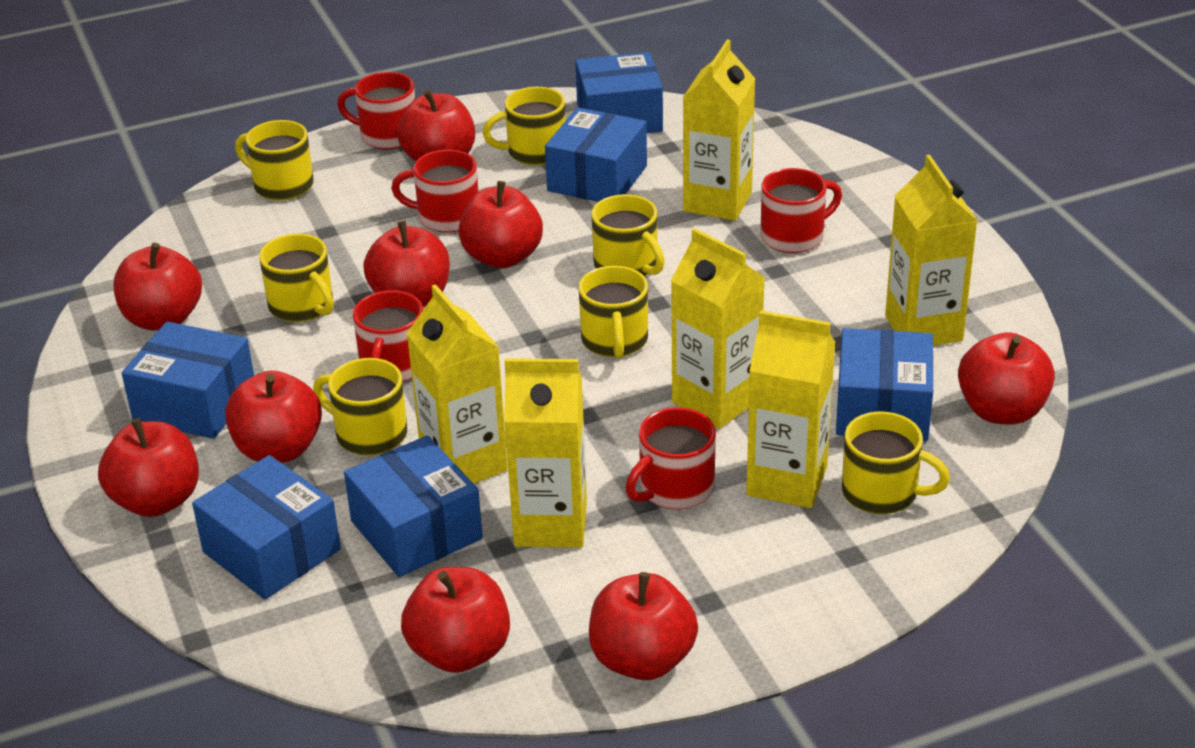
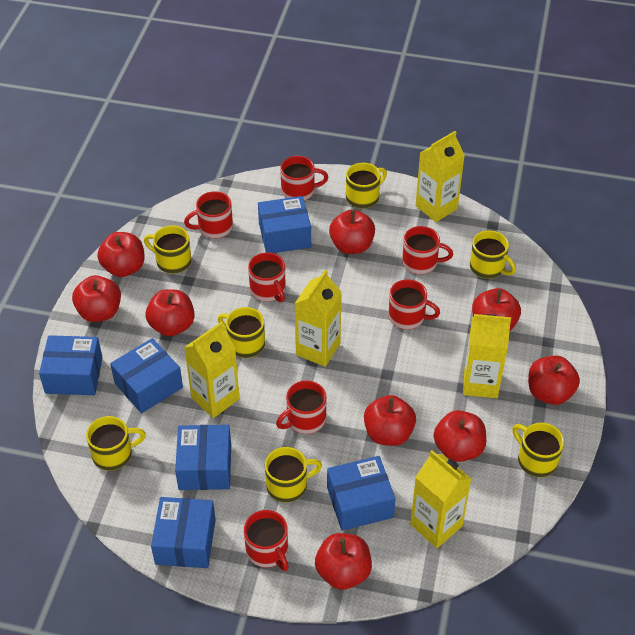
red mug: 5 -> 7
yellow carton: 6 -> 5

